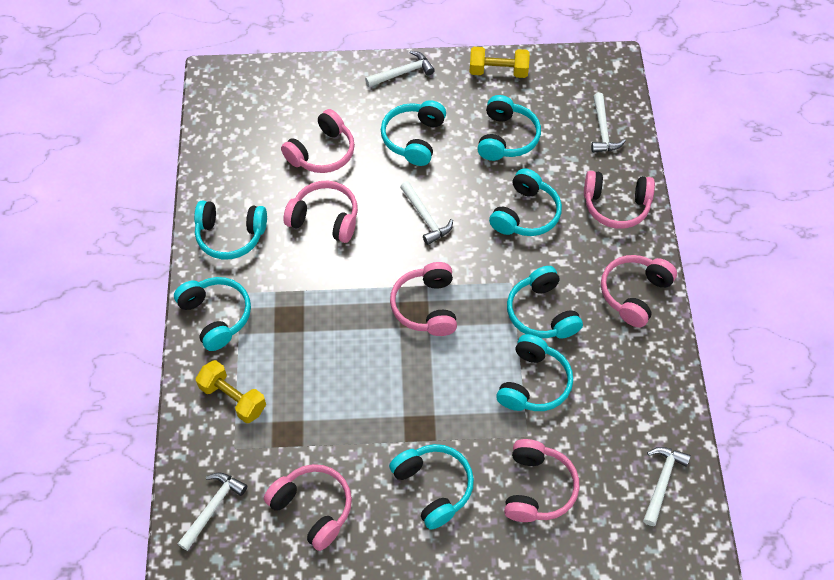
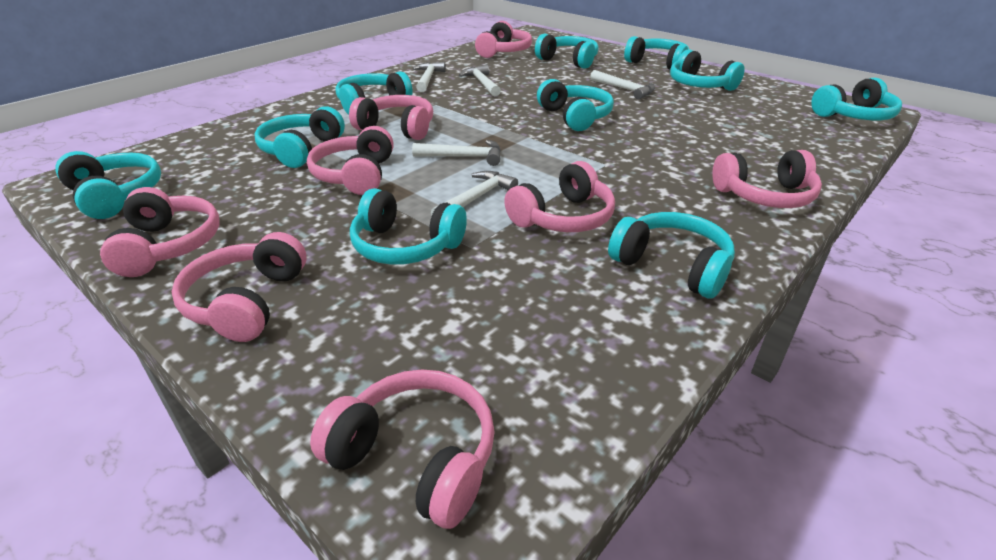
pink headphones: 7 -> 8
turquoise headphones: 8 -> 10
yellow dumbbell: 2 -> 0

